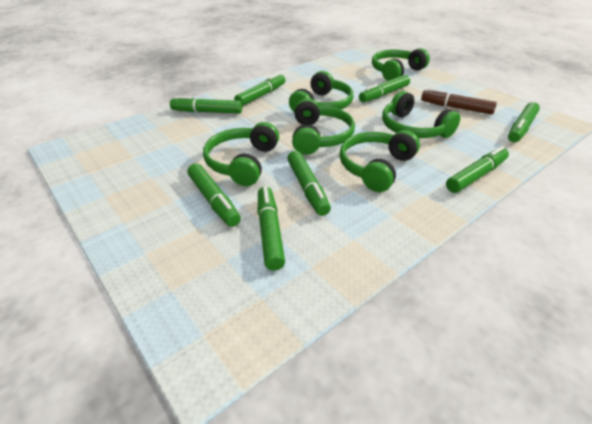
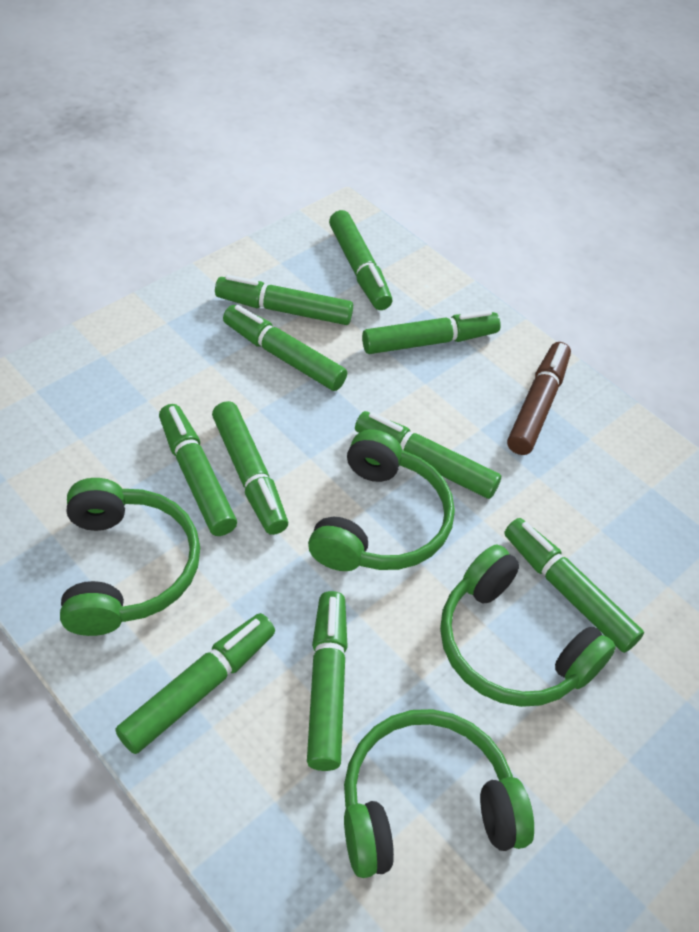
green headphones: 6 -> 4
green marker: 8 -> 10

